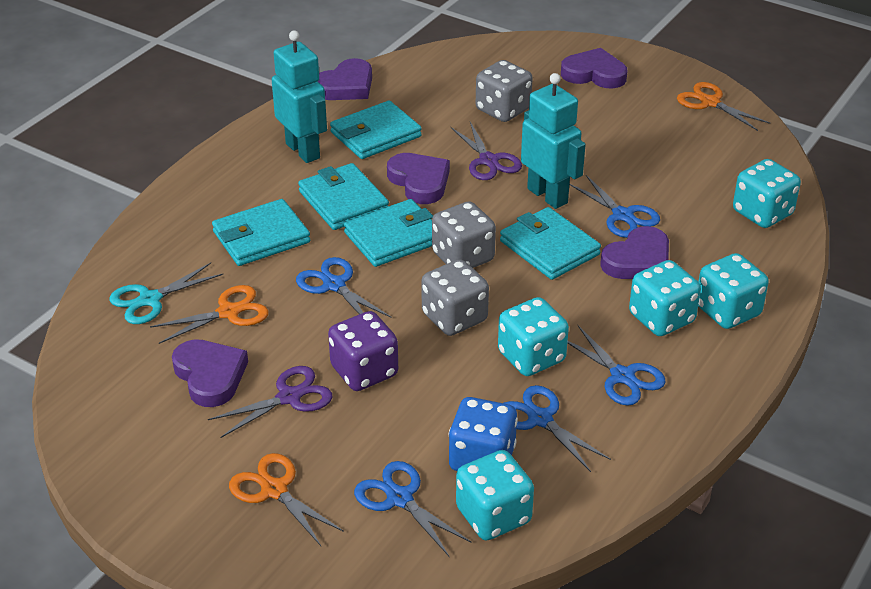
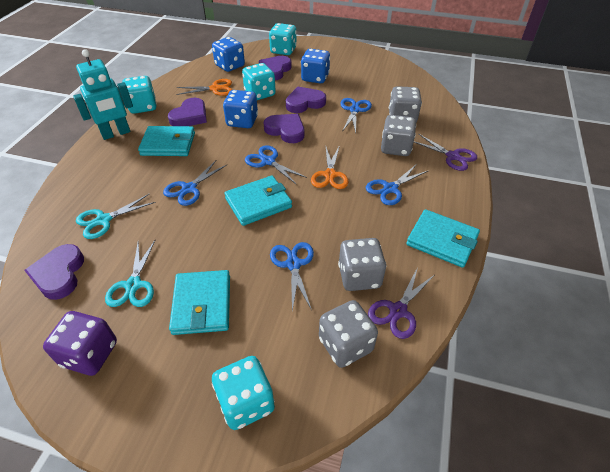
blue dice: 1 -> 3
grey dice: 3 -> 4
orange scissors: 3 -> 2
turquoise dice: 5 -> 4
turquoise robot: 2 -> 1
turquoise scissors: 1 -> 2
turquoise wallet: 5 -> 4

